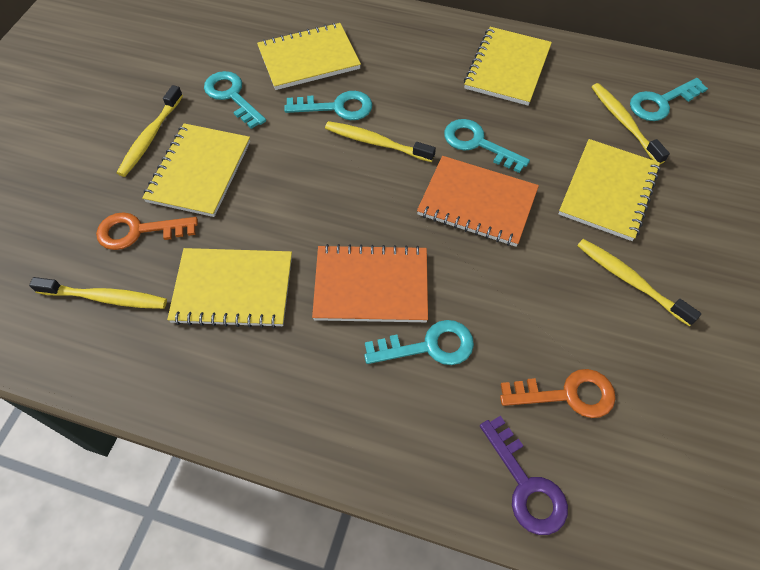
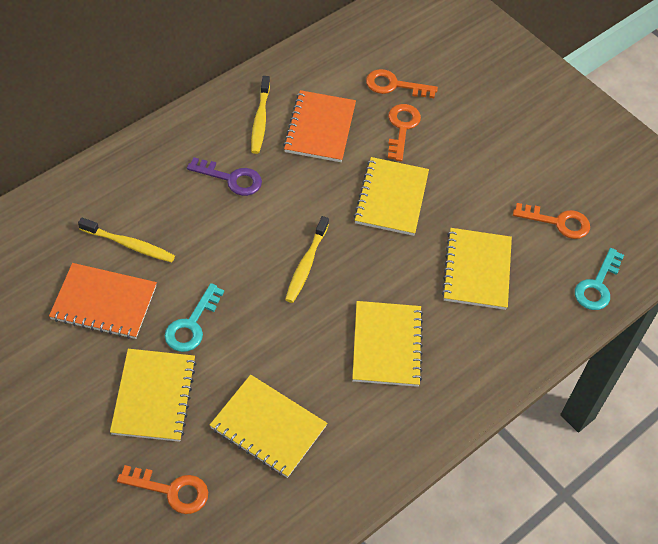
orange key: 2 -> 4
turquoise key: 5 -> 2
yellow toothbrush: 5 -> 3

